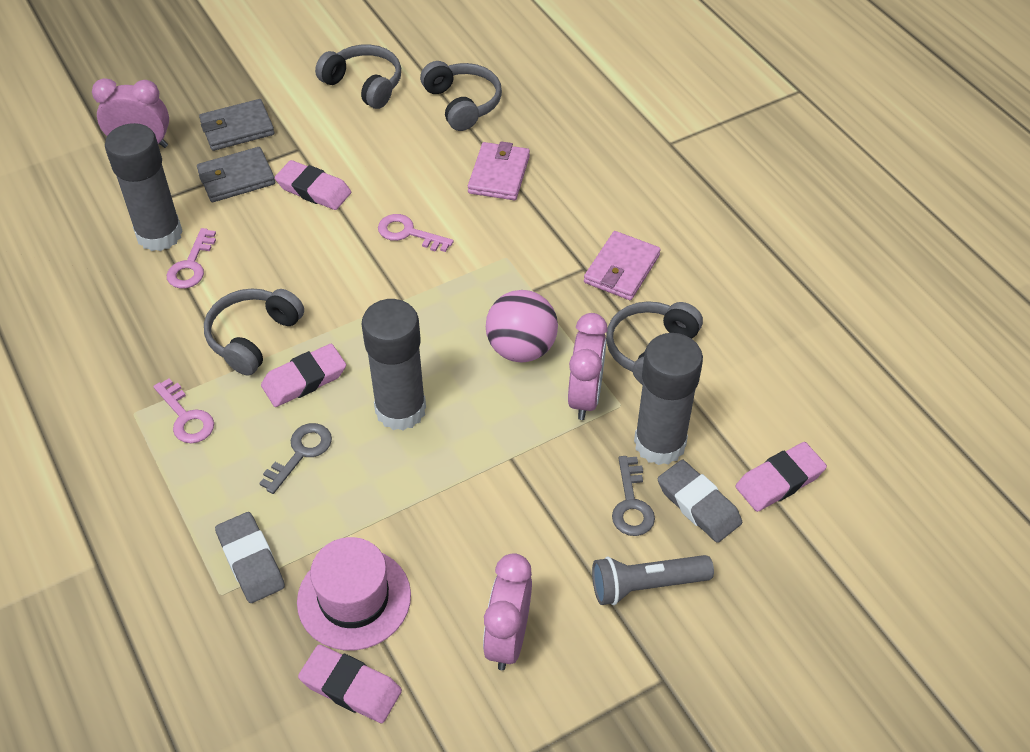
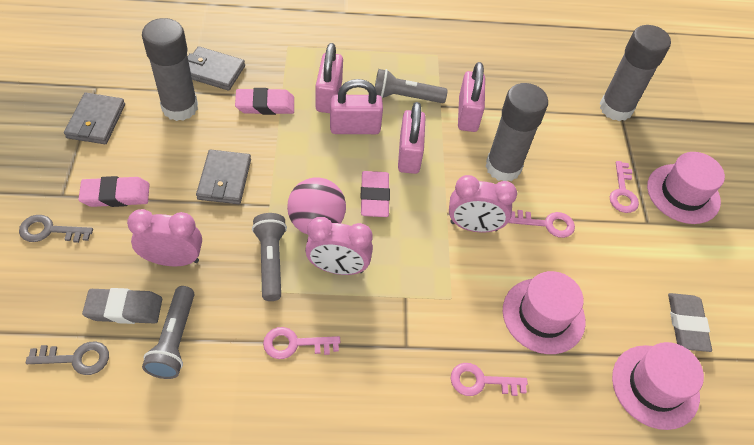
grey flashlight: 1 -> 3
grey headphones: 4 -> 0
grey wallet: 2 -> 3
pink eraser: 4 -> 3
pink hat: 1 -> 3
pink key: 3 -> 4
pink padlock: 0 -> 4
pink wallet: 2 -> 0

